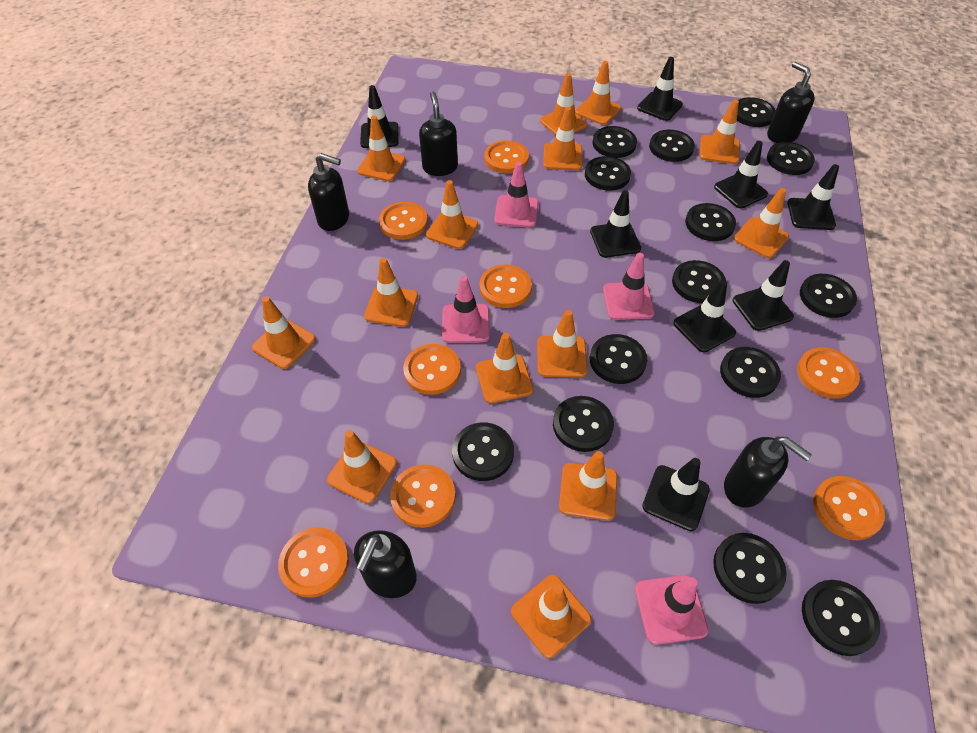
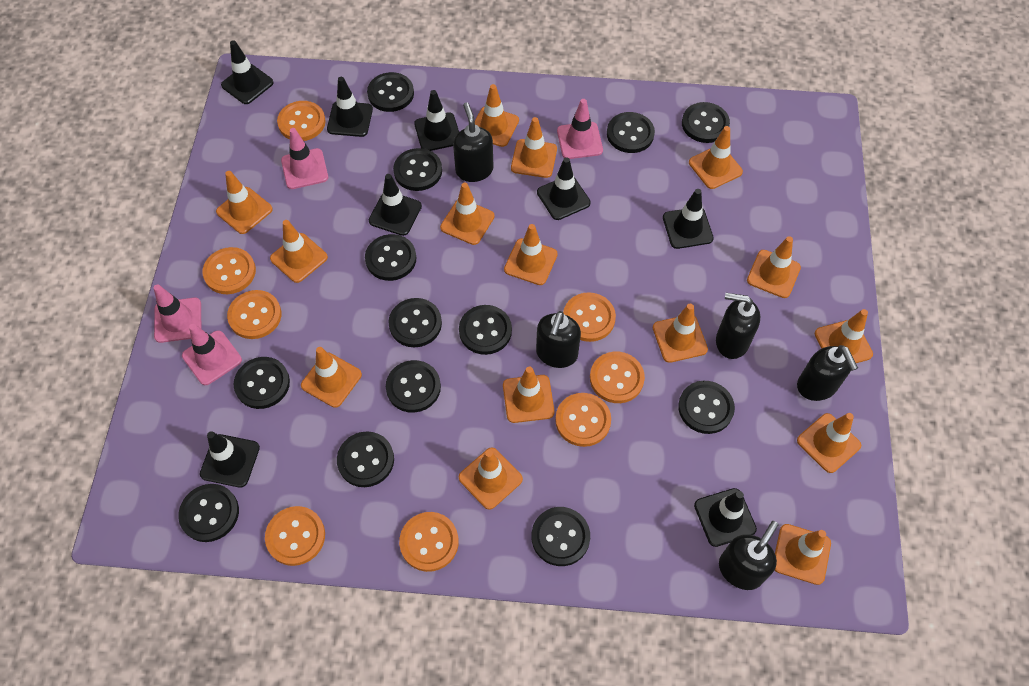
black button: 14 -> 13
orange traffic cone: 14 -> 15

